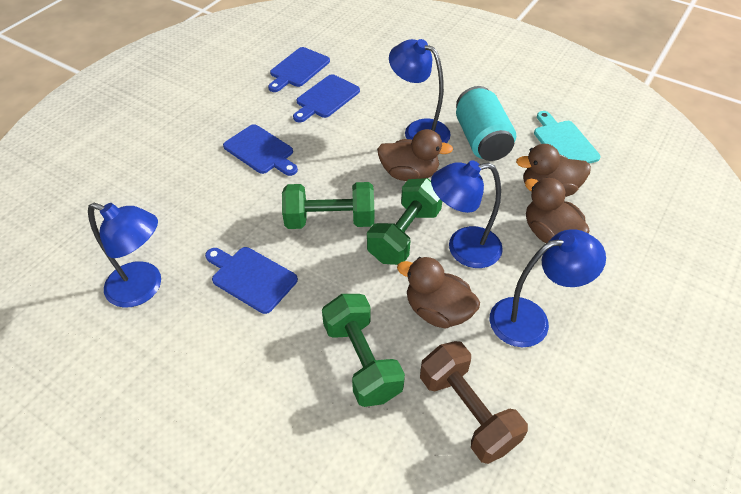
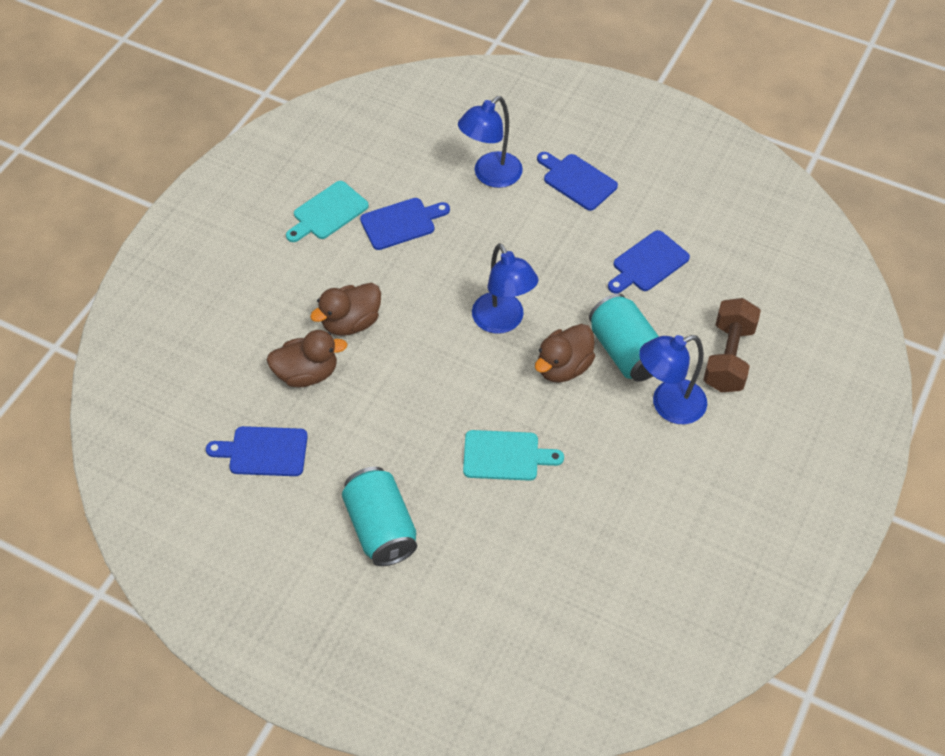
blue lamp: 4 -> 3
brown duck: 4 -> 3
green dumbbell: 3 -> 0
turquoise can: 1 -> 2
turquoise cutting board: 1 -> 2

